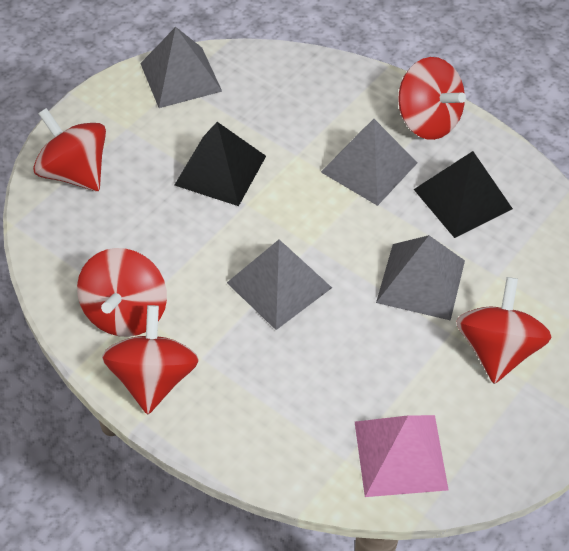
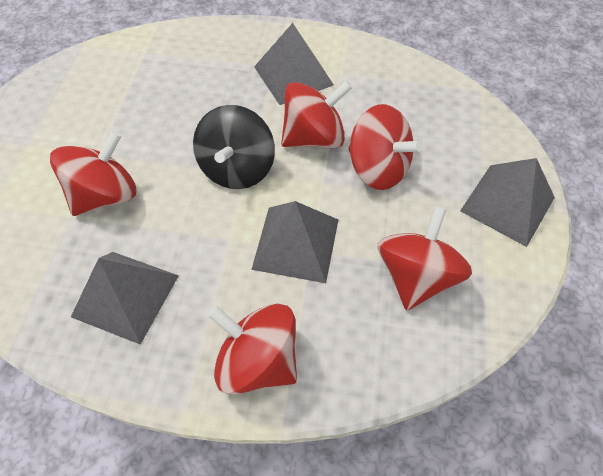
black pyramid: 2 -> 0
black spinning top: 0 -> 1
pink pyramid: 1 -> 0

